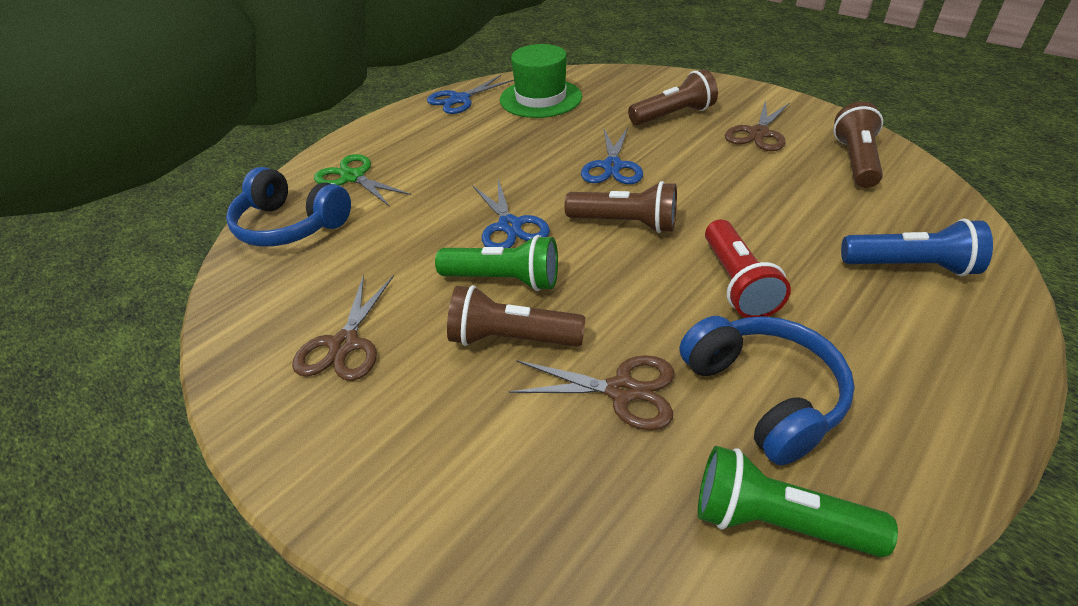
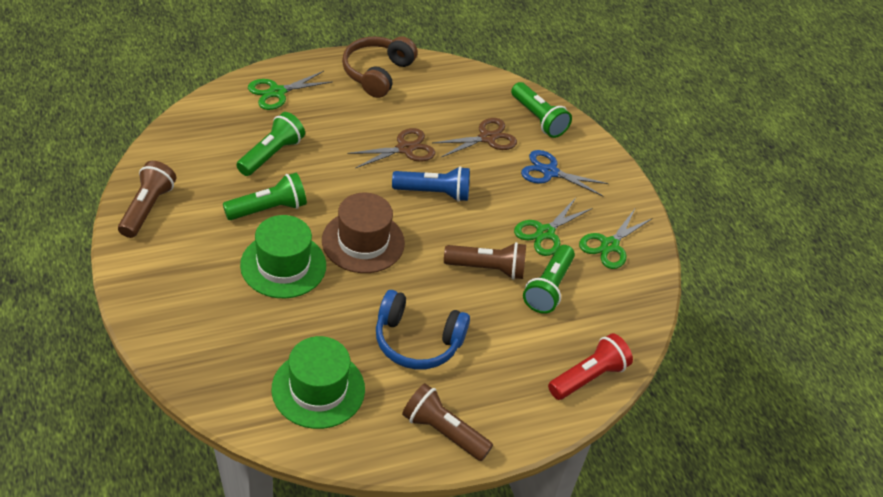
blue headphones: 2 -> 1
blue scissors: 3 -> 1
brown flashlight: 4 -> 3
brown hat: 0 -> 1
brown headphones: 0 -> 1
brown scissors: 3 -> 2
green flashlight: 2 -> 4
green hat: 1 -> 2
green scissors: 1 -> 3

